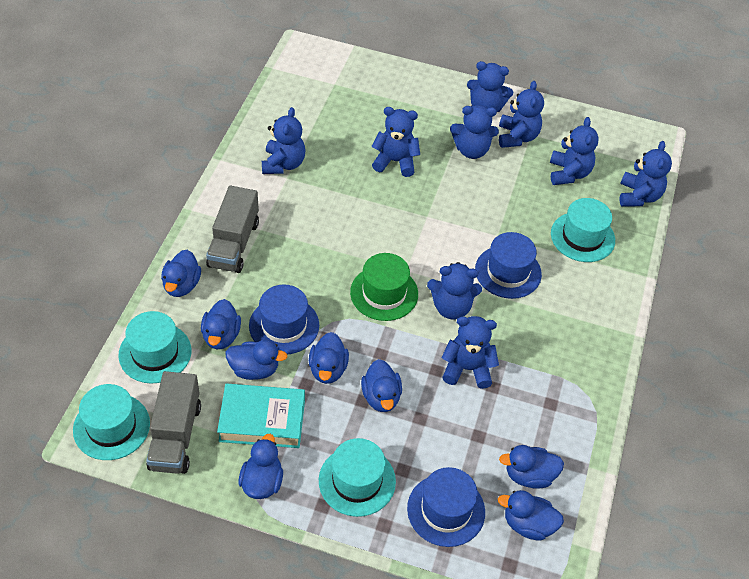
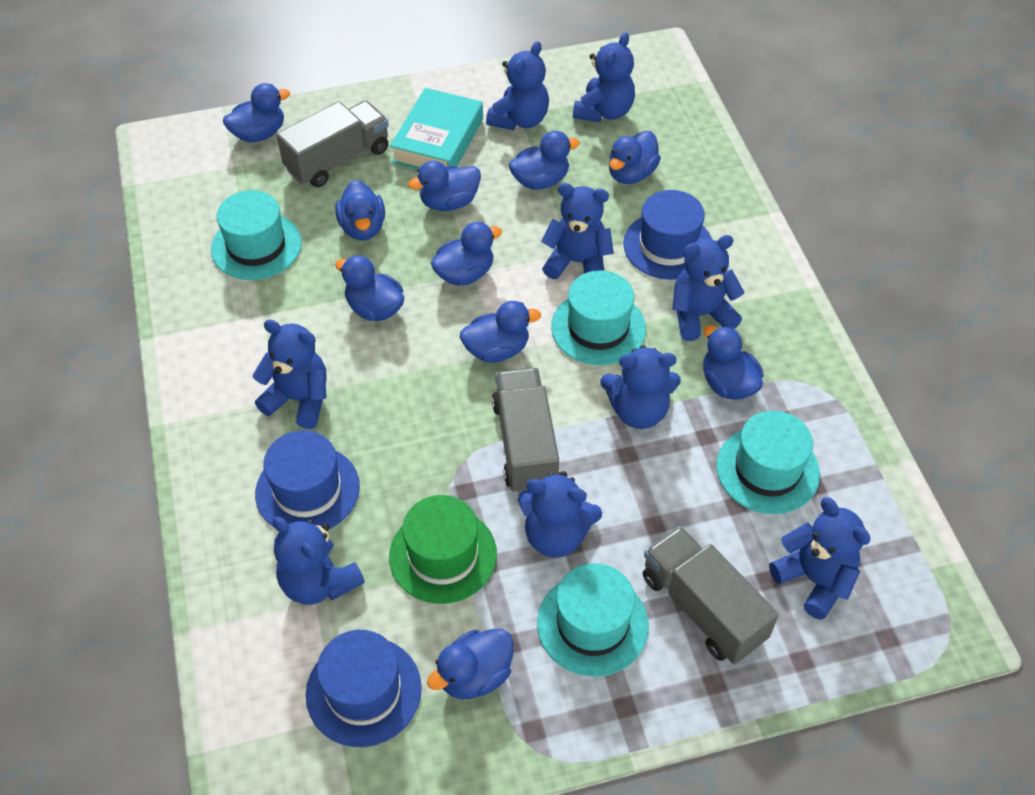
blue duck: 8 -> 10
grey truck: 2 -> 3

